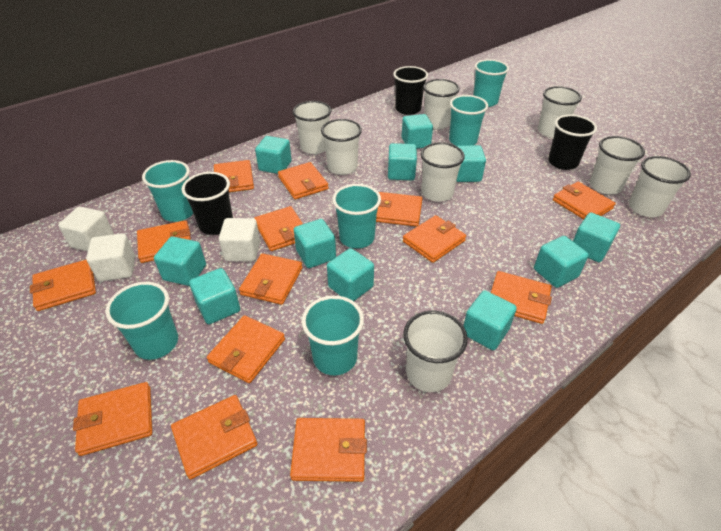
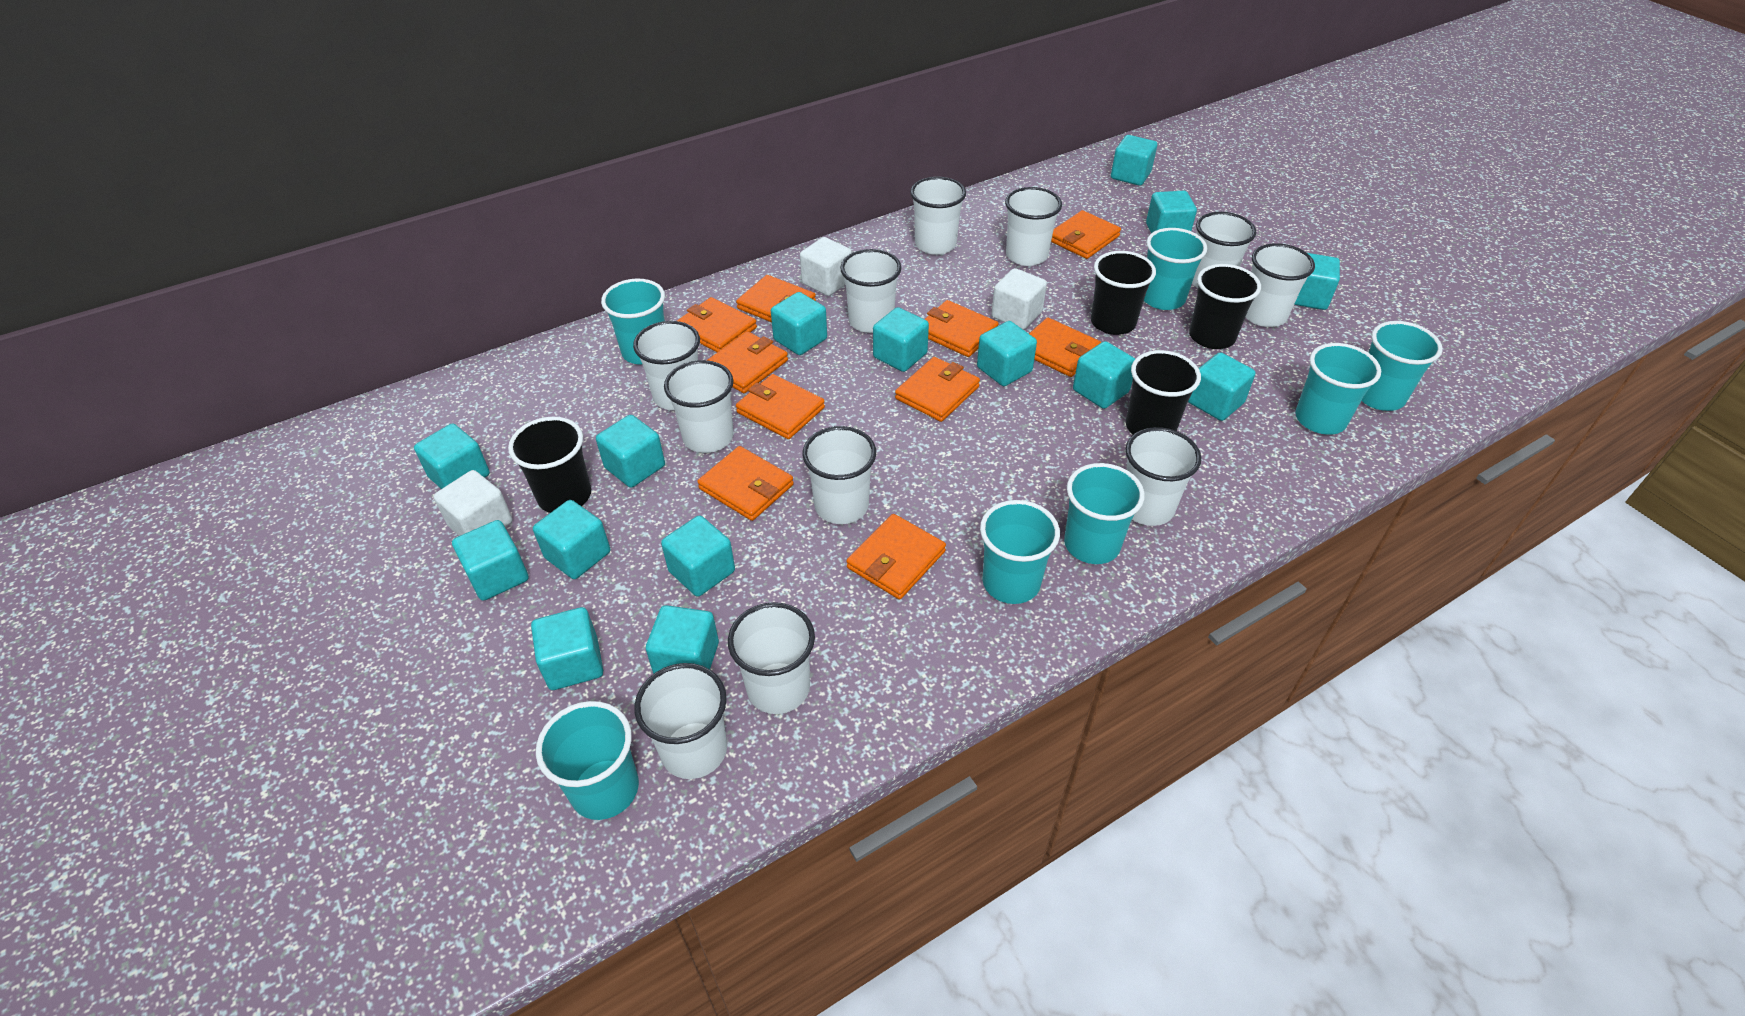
black cup: 3 -> 4
orange wallet: 14 -> 10
turquoise cube: 11 -> 15
turquoise cup: 6 -> 7
white cup: 8 -> 11

